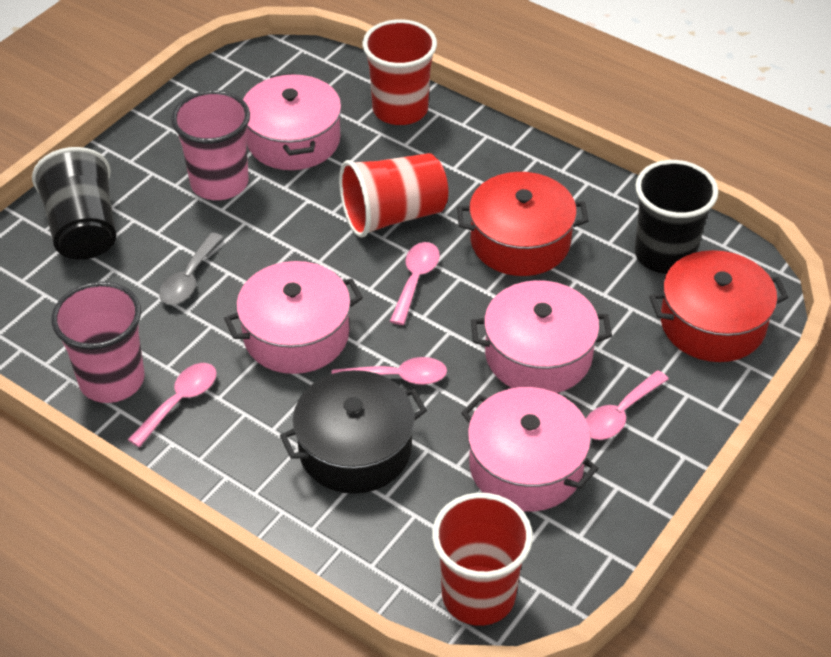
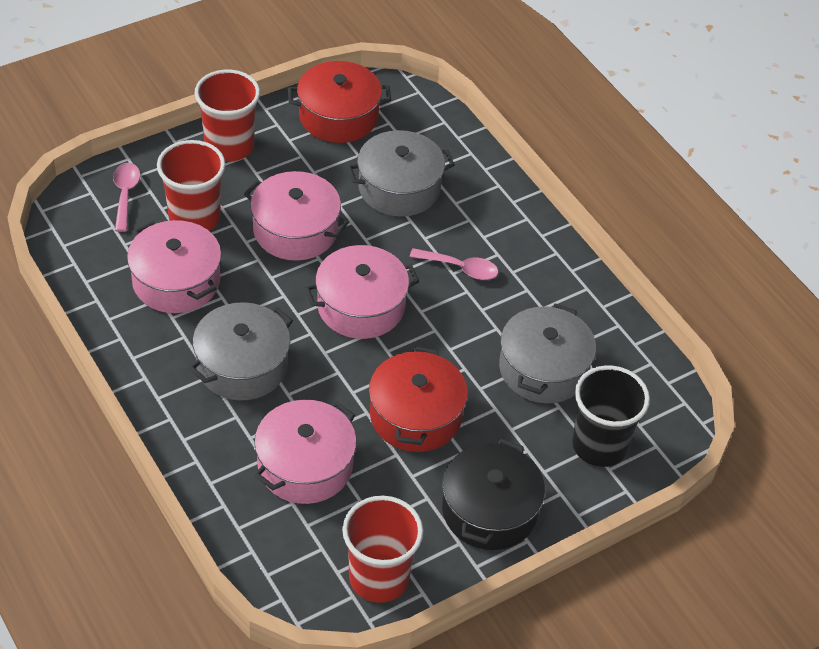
black cup: 2 -> 1
grey pot: 0 -> 3
grey spoon: 1 -> 0
pink cup: 2 -> 0
pink spoon: 4 -> 2

